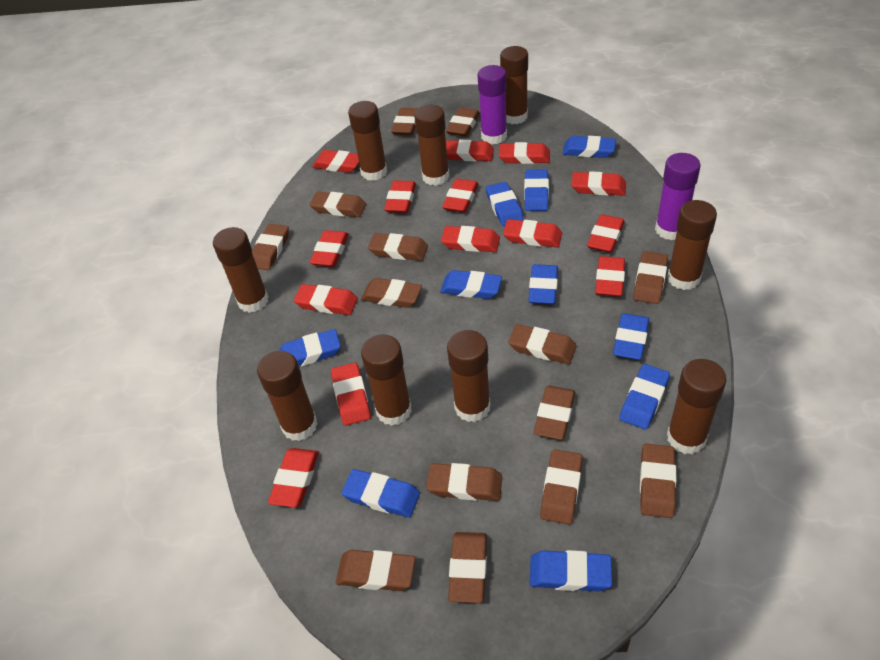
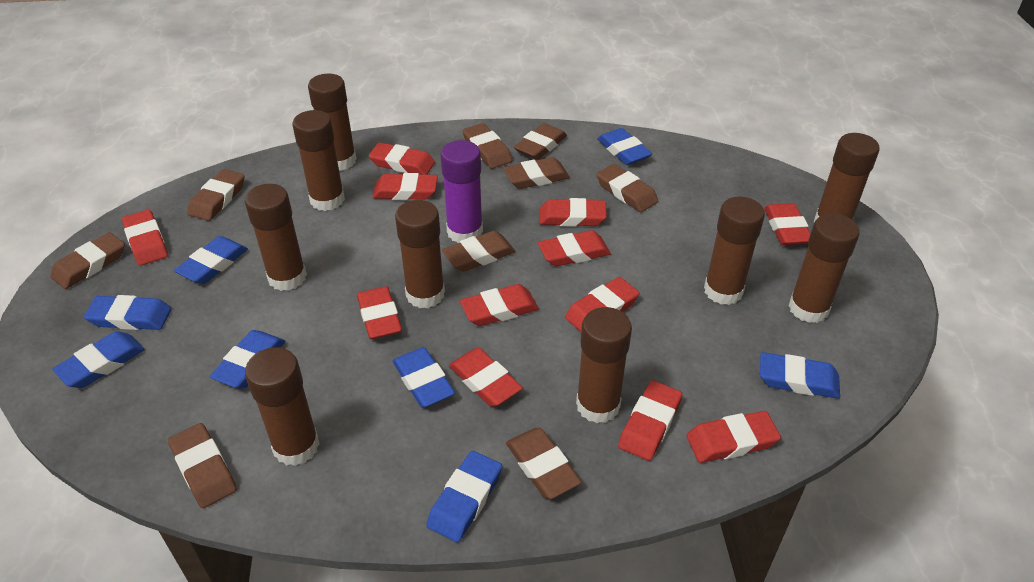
blue eraser: 10 -> 8
brown eraser: 14 -> 9
purple glue stick: 2 -> 1
red eraser: 14 -> 12

